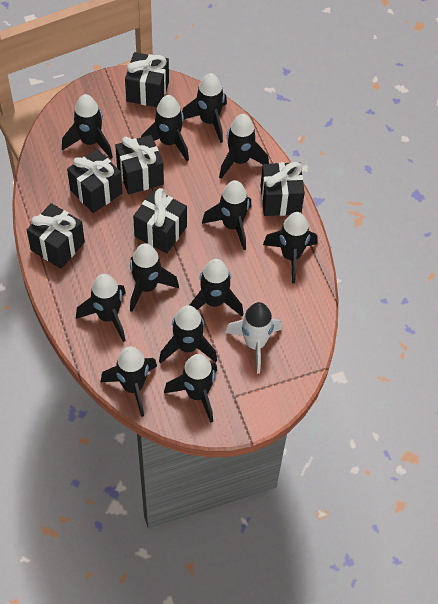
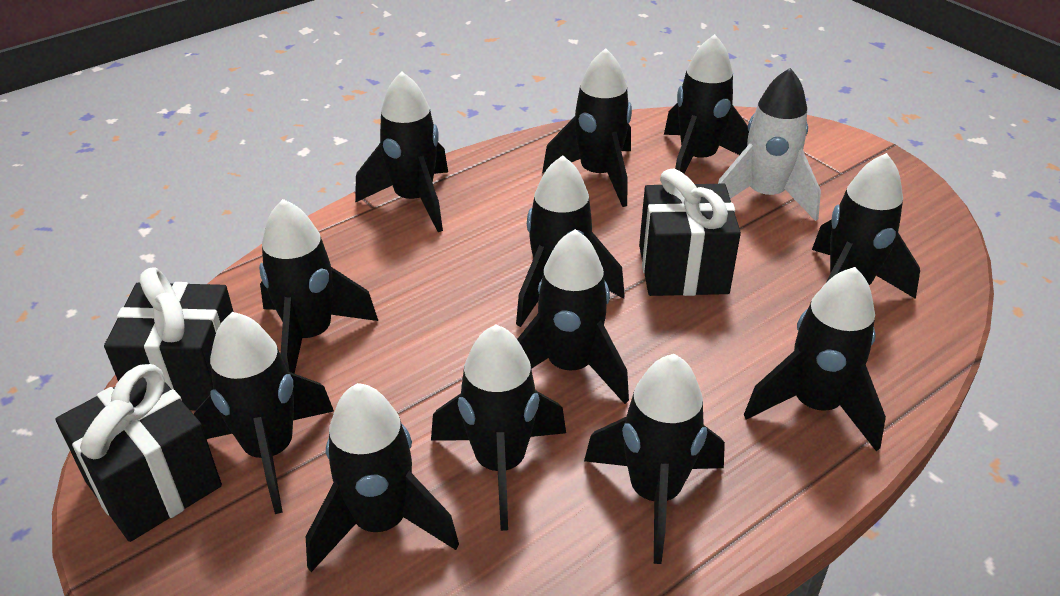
black gift: 6 -> 3

